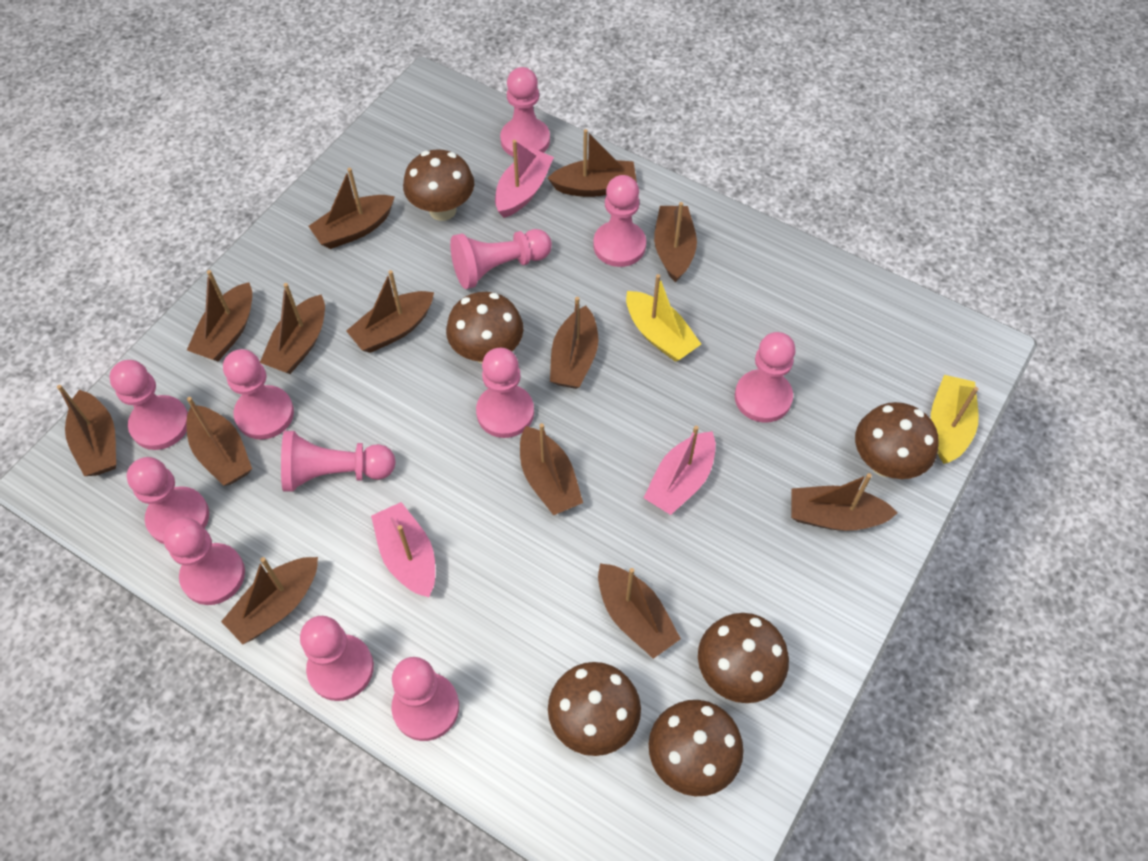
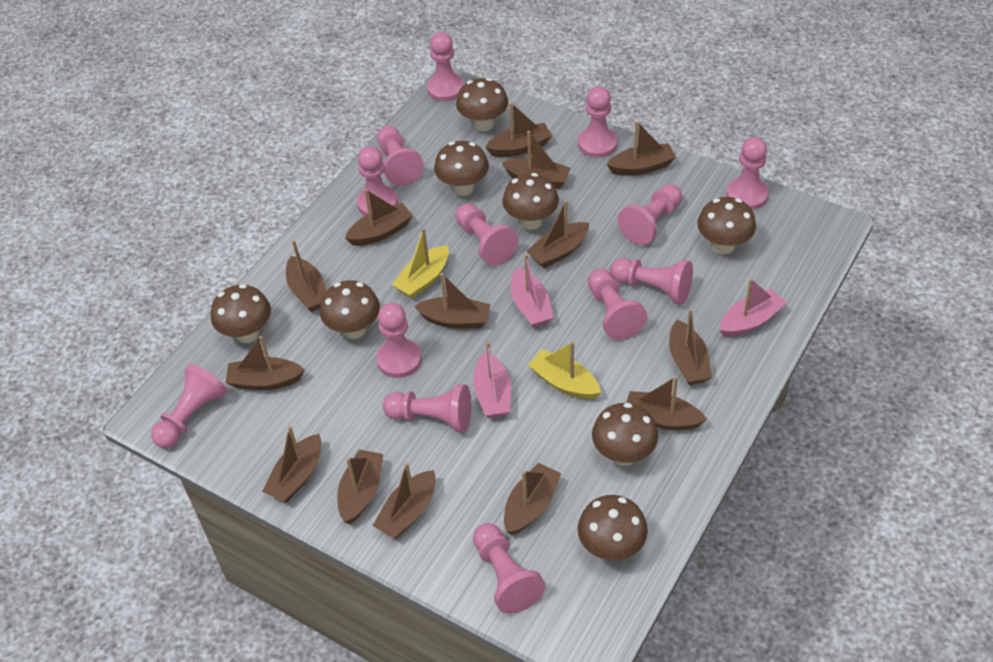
brown boat: 13 -> 14
brown mushroom: 6 -> 8
pink pawn: 12 -> 13

